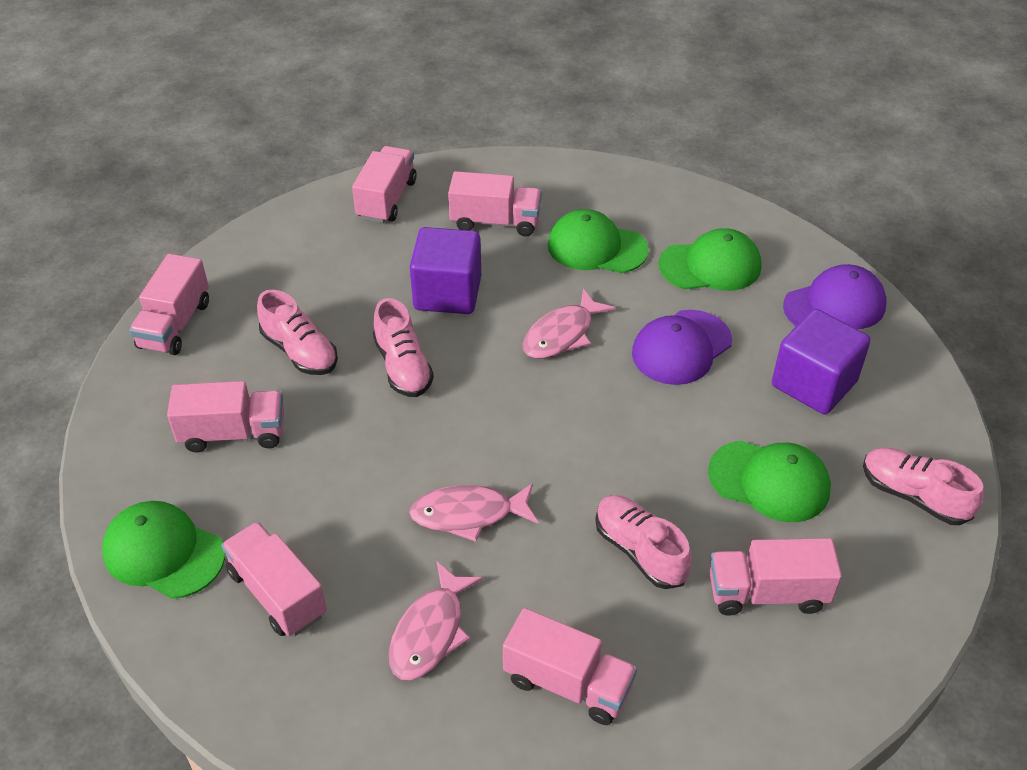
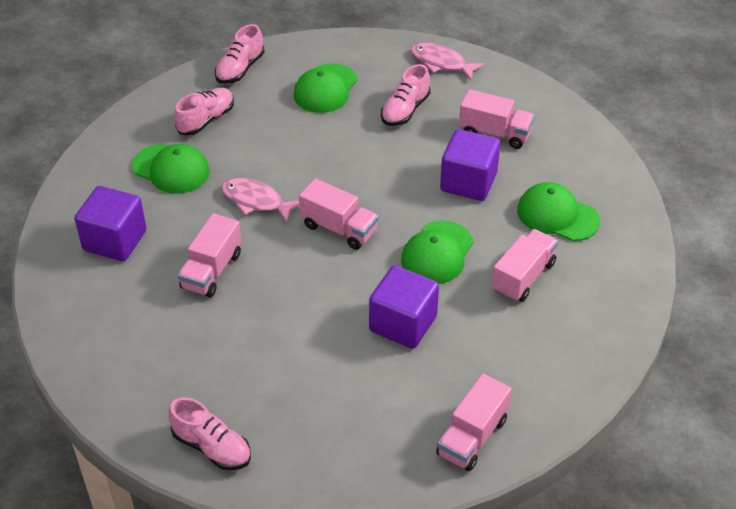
pink fish: 3 -> 2
pink truck: 7 -> 5
purple cap: 2 -> 0
purple cube: 2 -> 3

